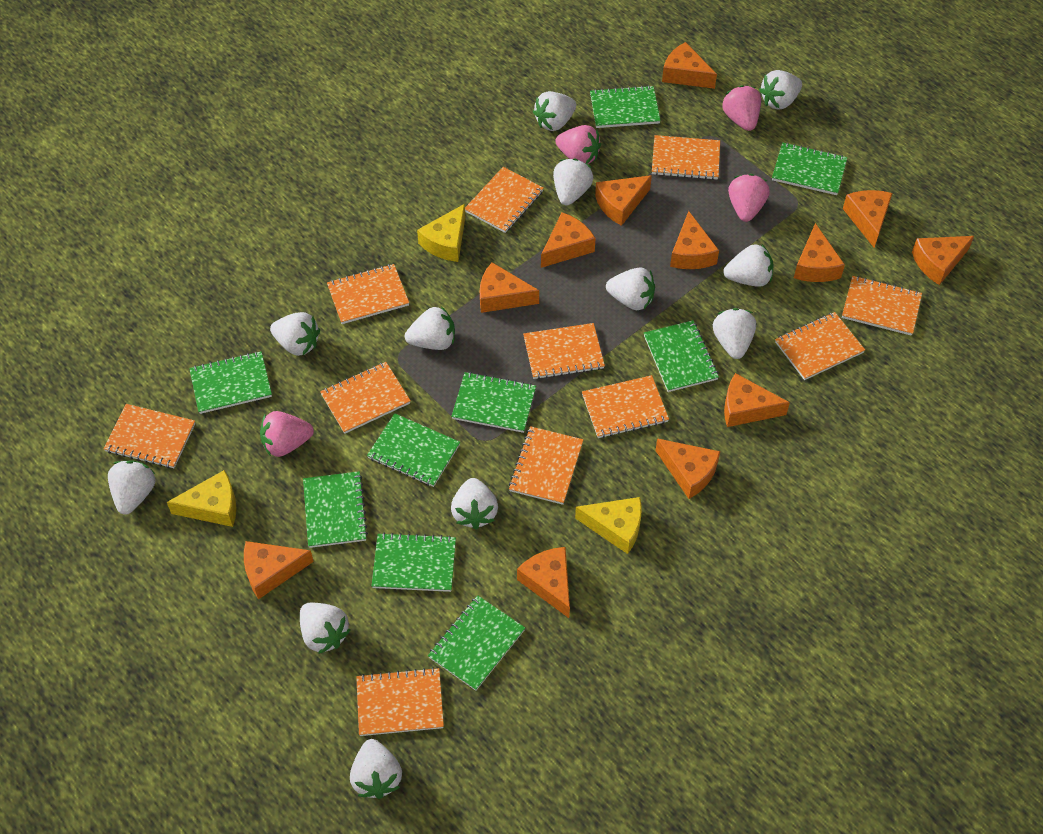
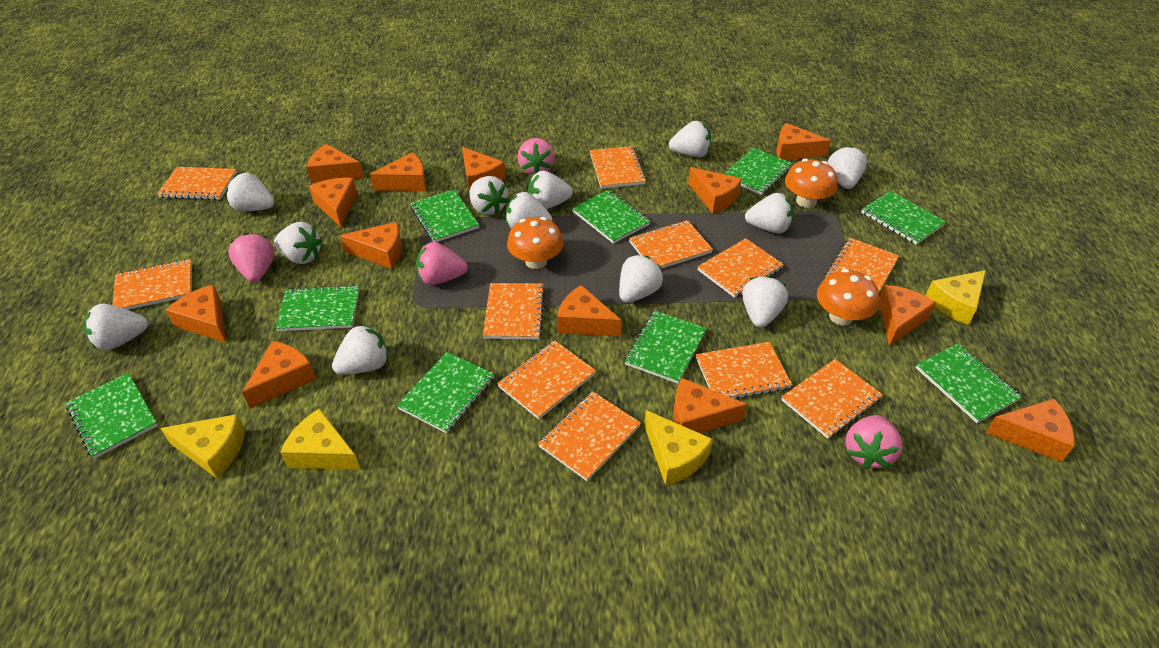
orange cheese: 12 -> 13
orange mushroom: 0 -> 3
yellow cheese: 3 -> 4

